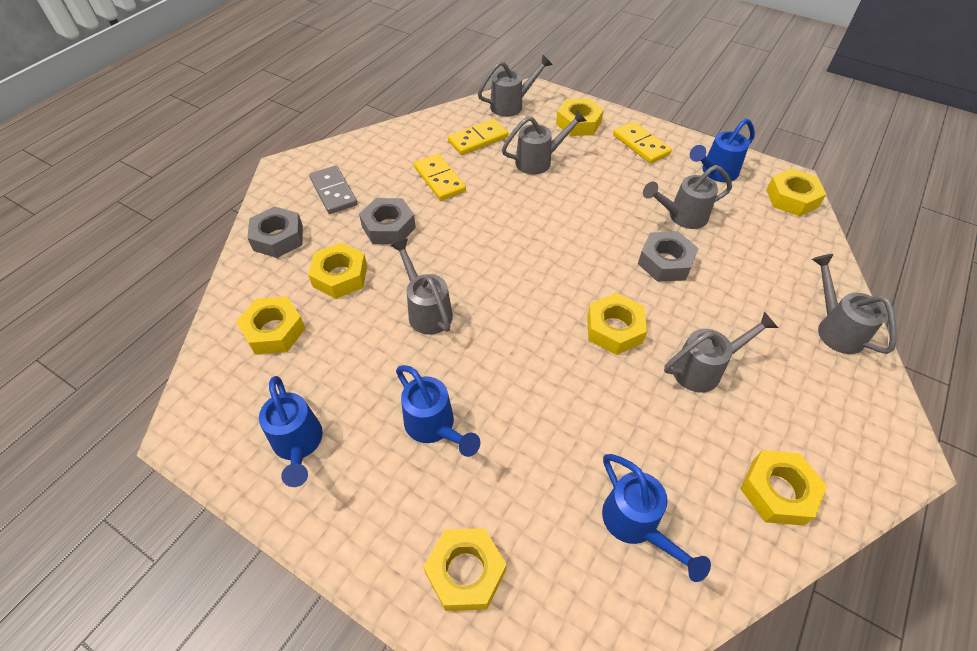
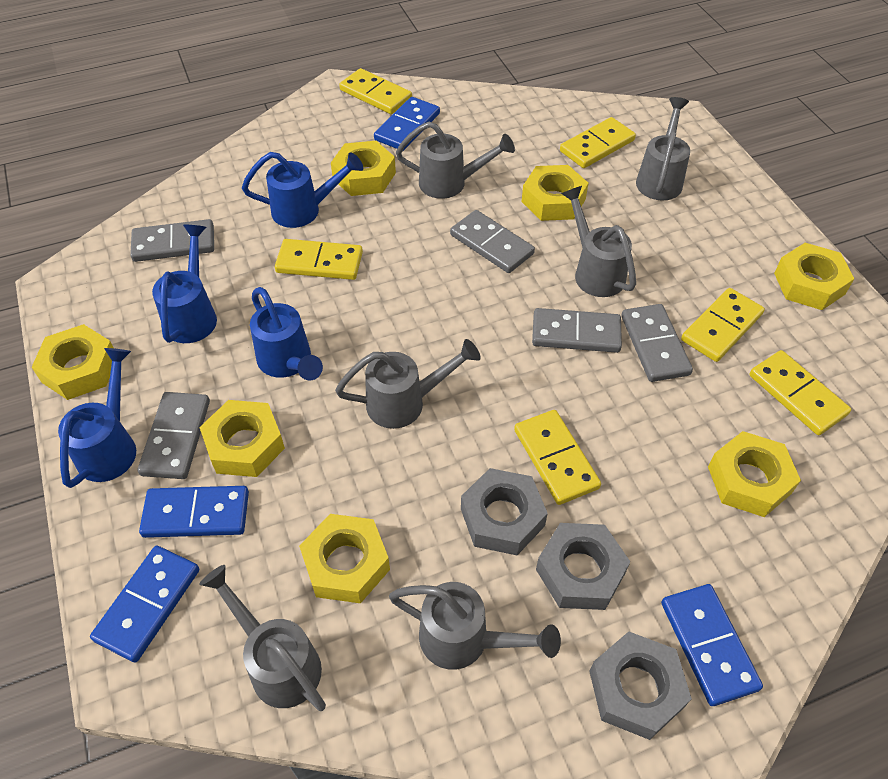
blue domino: 0 -> 4
grey domino: 1 -> 5
yellow domino: 3 -> 6

